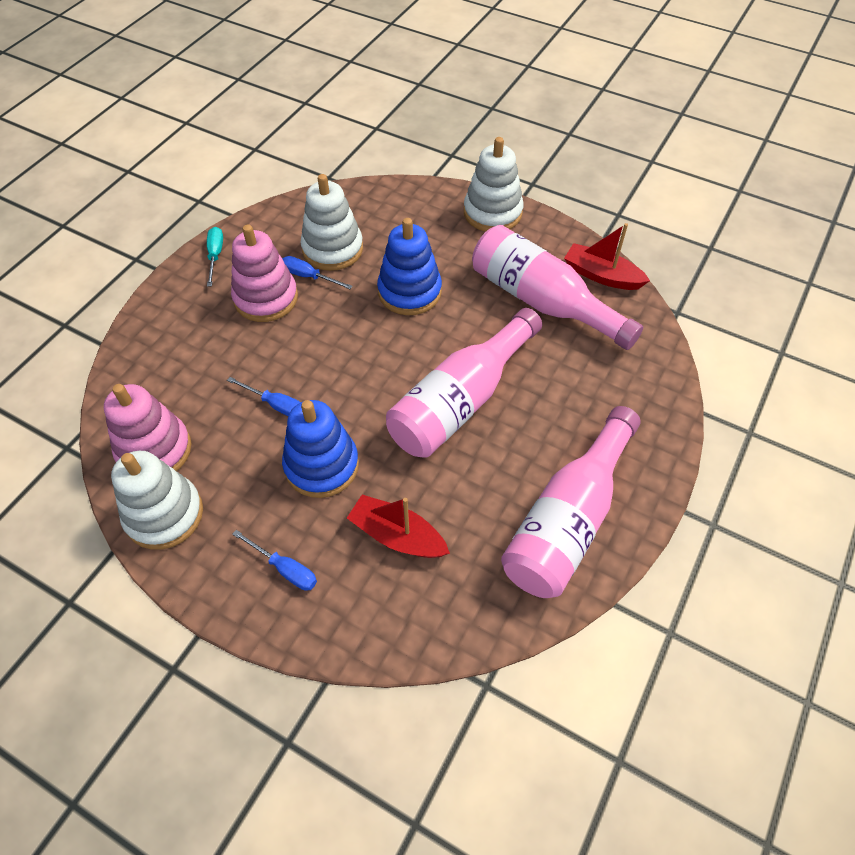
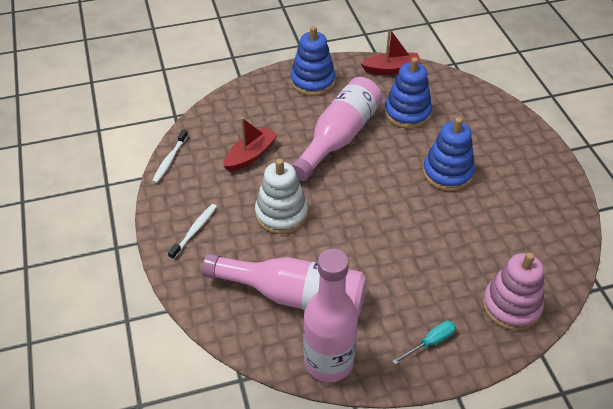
blue screwdriver: 3 -> 0
blue stacking toy: 2 -> 3
pink stacking toy: 2 -> 1
white stacking toy: 3 -> 1
white toothbrush: 0 -> 2

